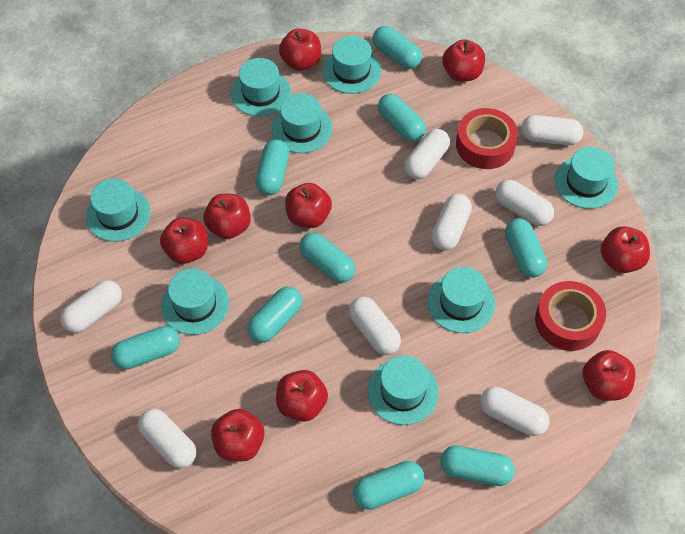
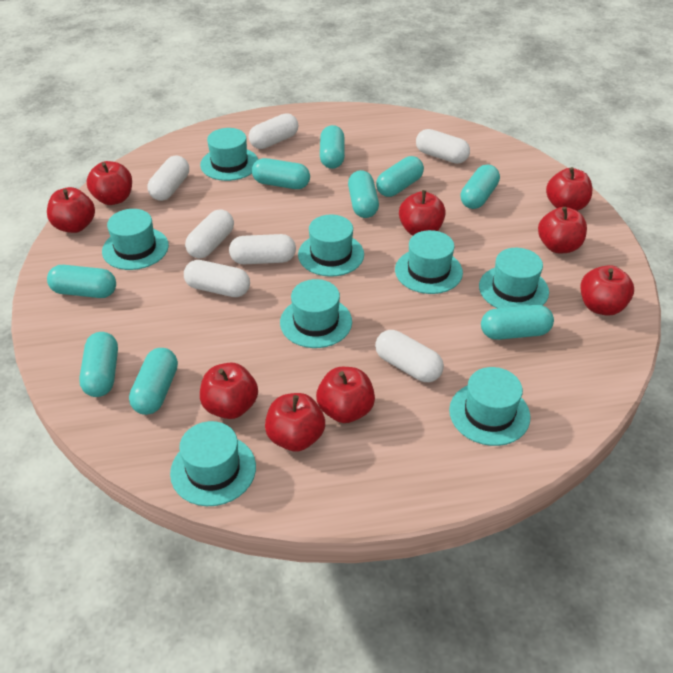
red tape: 2 -> 0
white capsule: 8 -> 7

